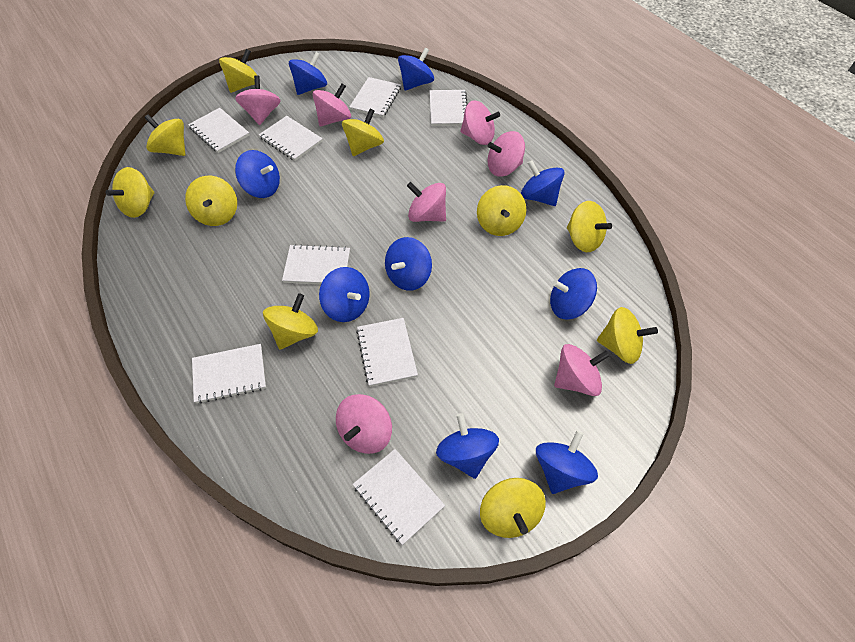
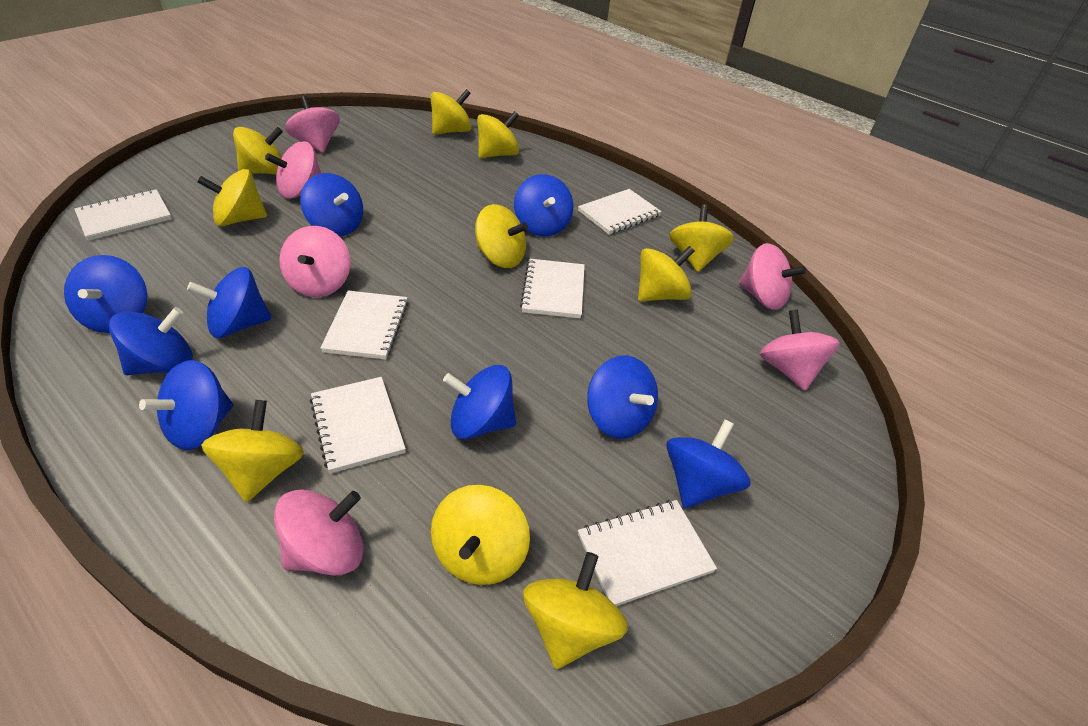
pink spinning top: 7 -> 6
white notebook: 8 -> 6

